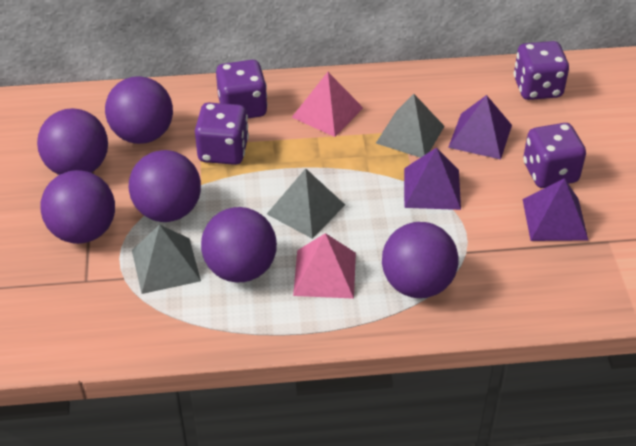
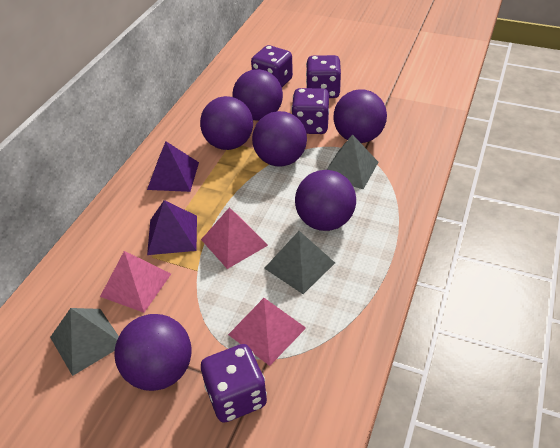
pink pyramid: 2 -> 3
purple pyramid: 3 -> 2

